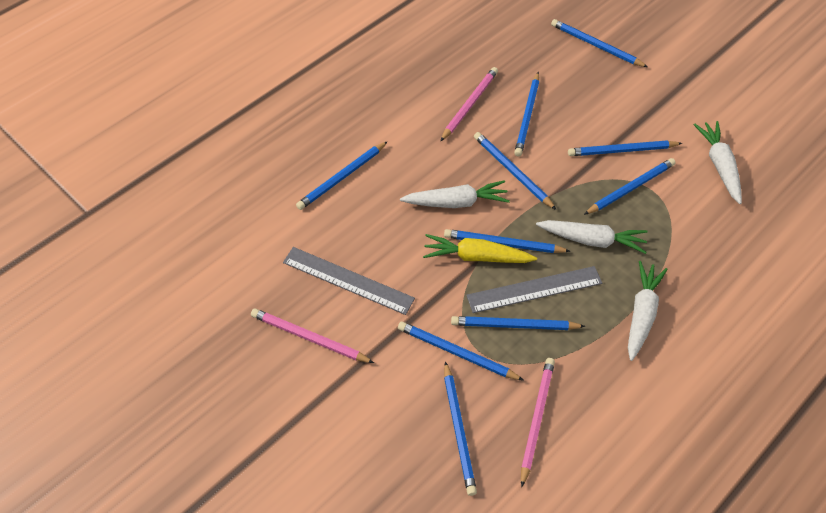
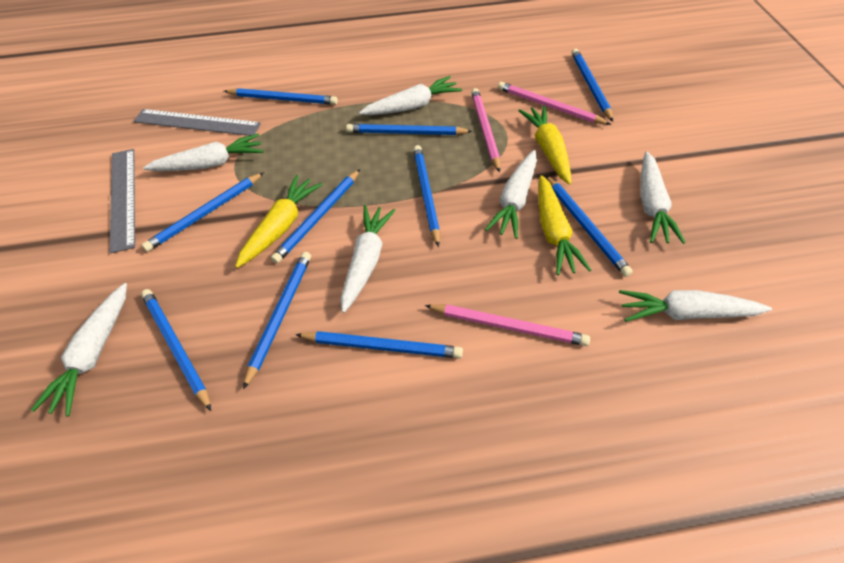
white carrot: 4 -> 7
yellow carrot: 1 -> 3

